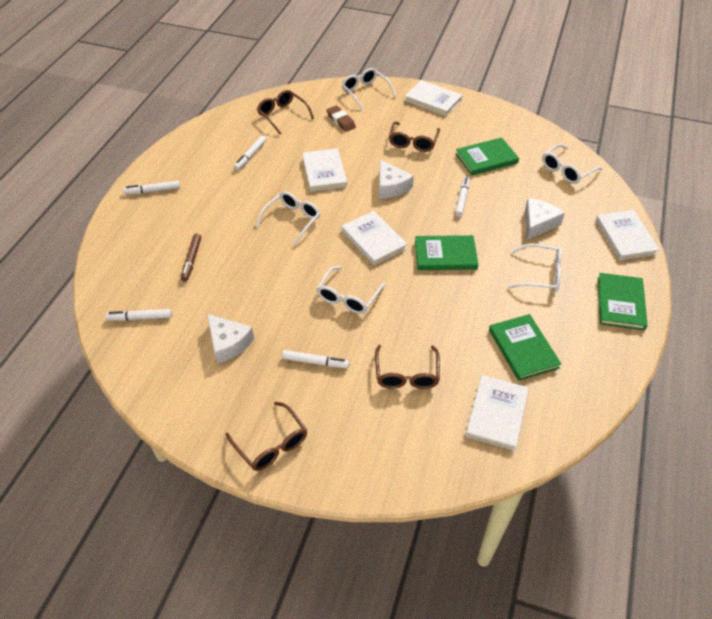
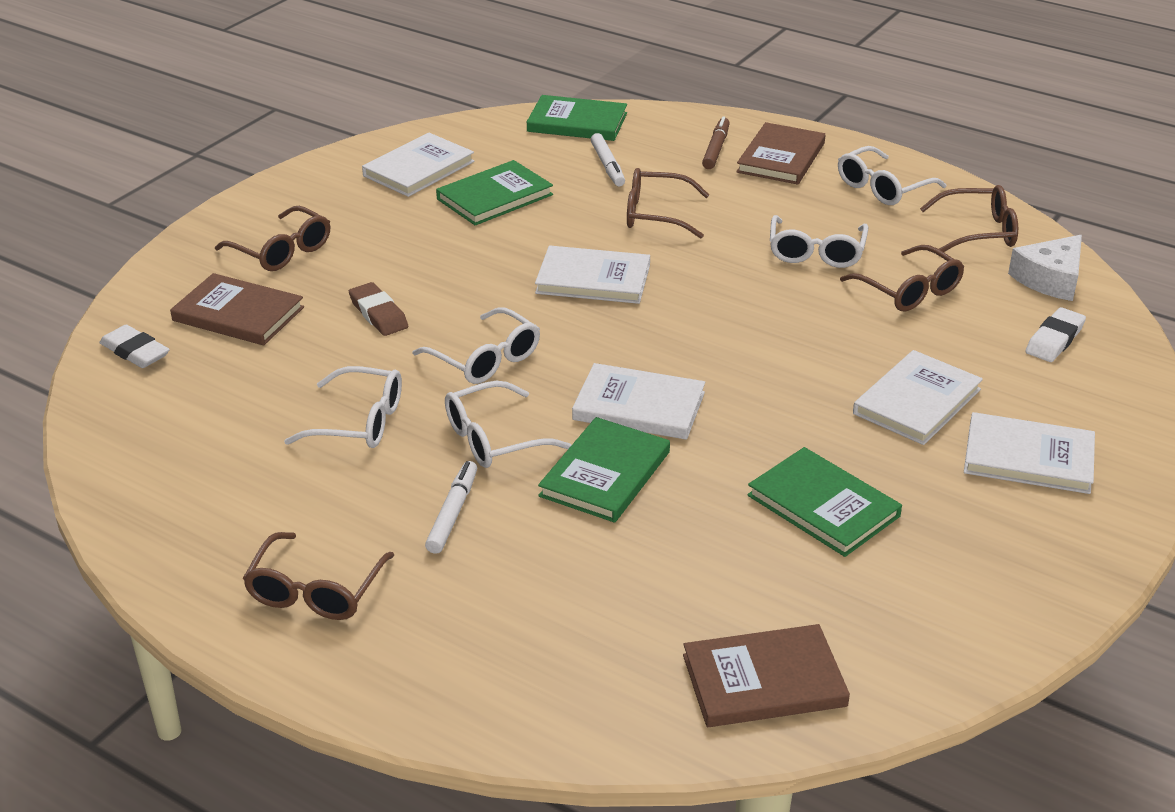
brown book: 0 -> 3
brown glasses: 4 -> 5
white cheese: 3 -> 1
white eraser: 0 -> 2
white marker: 5 -> 2

